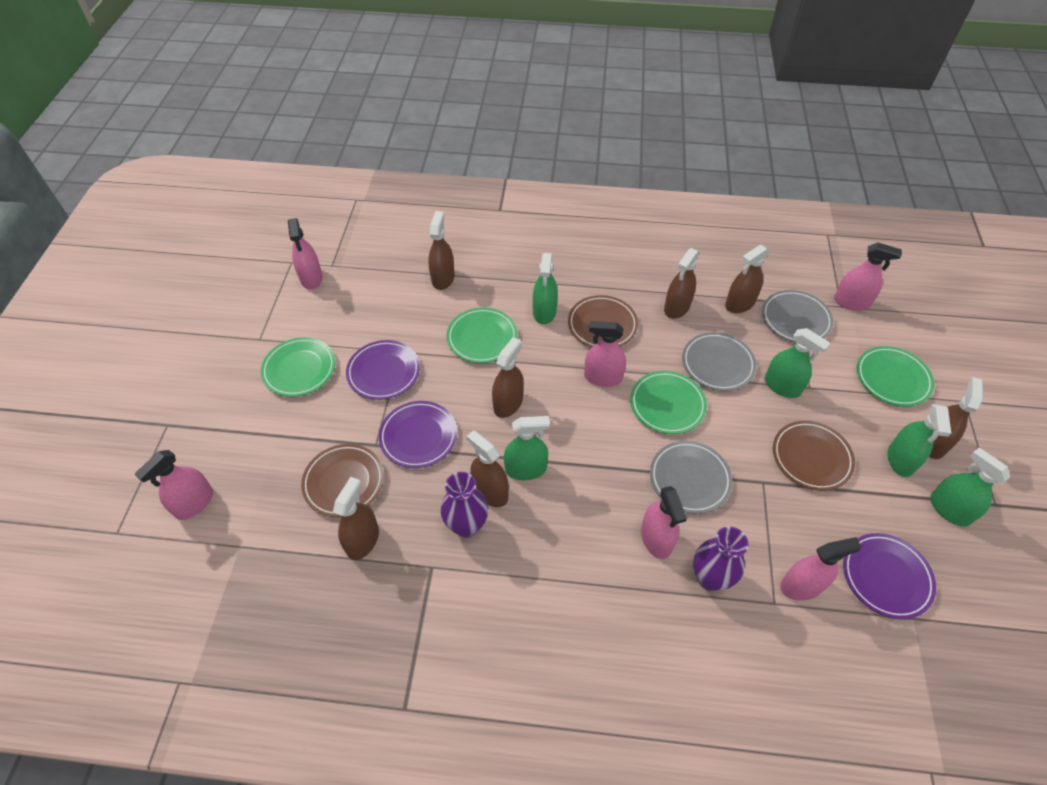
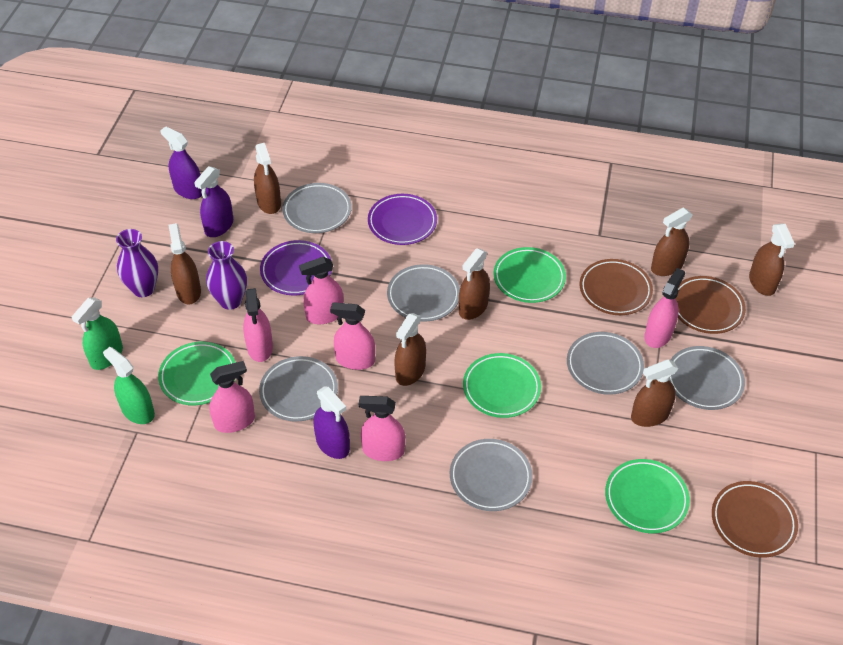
green spray bottle: 5 -> 2
grey plate: 3 -> 6
purple plate: 3 -> 2
purple spray bottle: 0 -> 3

